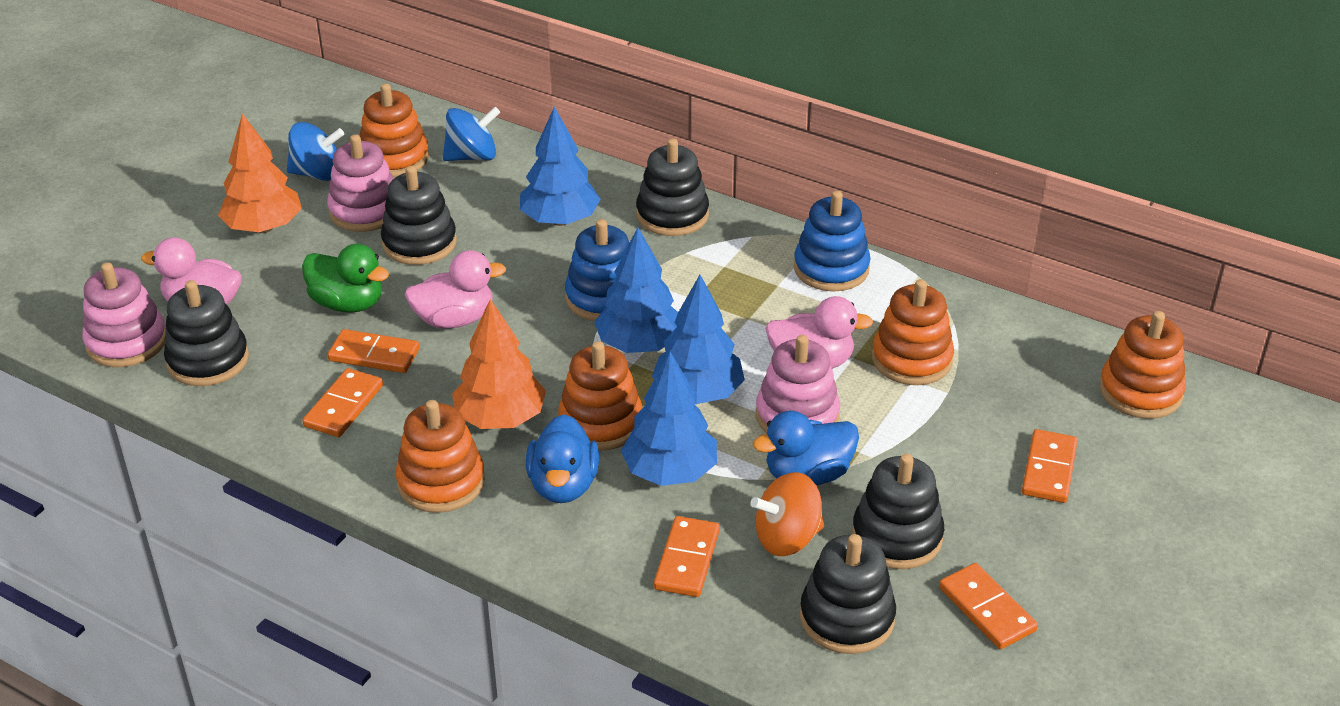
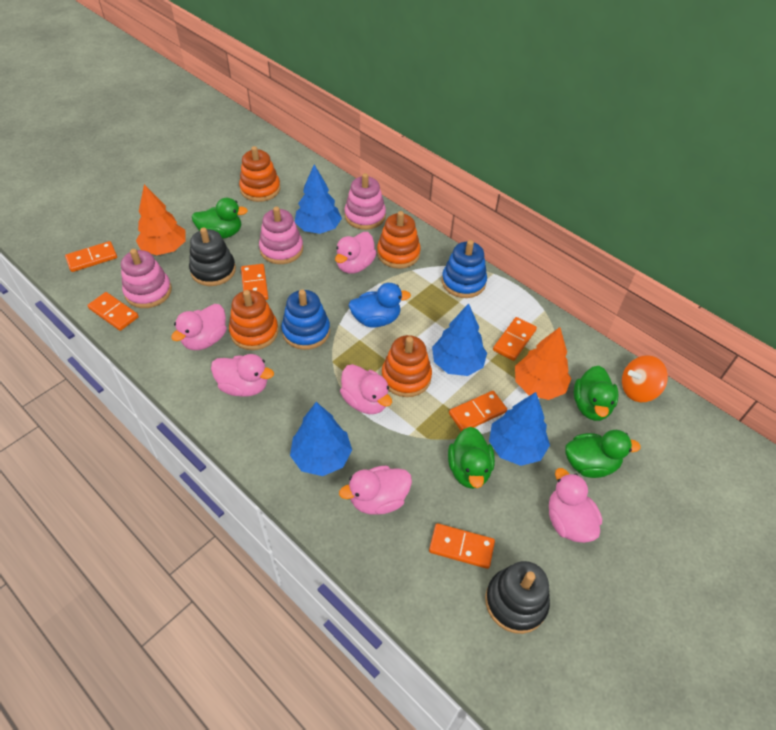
black stacking toy: 5 -> 2
blue duck: 2 -> 1
blue spinning top: 2 -> 0
green duck: 1 -> 4
orange domino: 5 -> 6
orange stacking toy: 5 -> 4
pink duck: 3 -> 6

